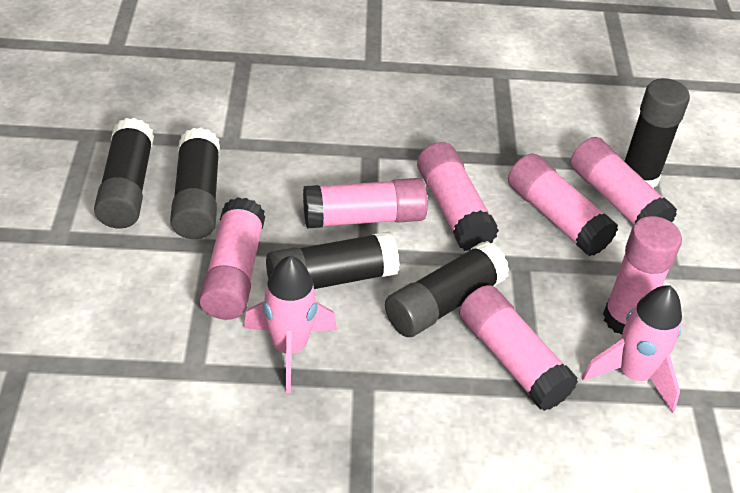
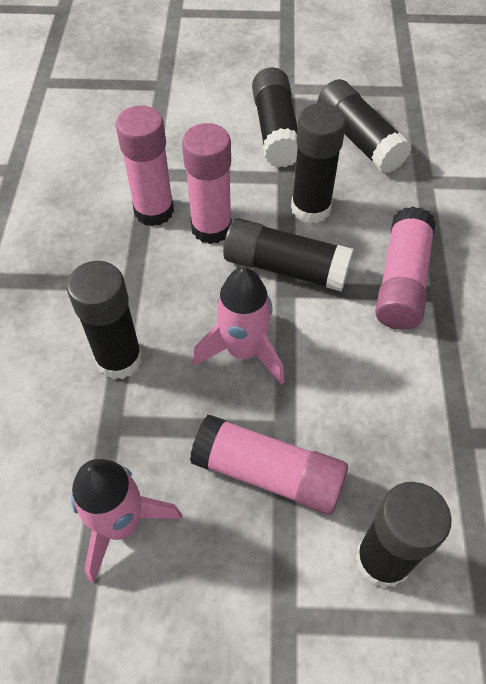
black glue stick: 5 -> 6
pink glue stick: 7 -> 4

